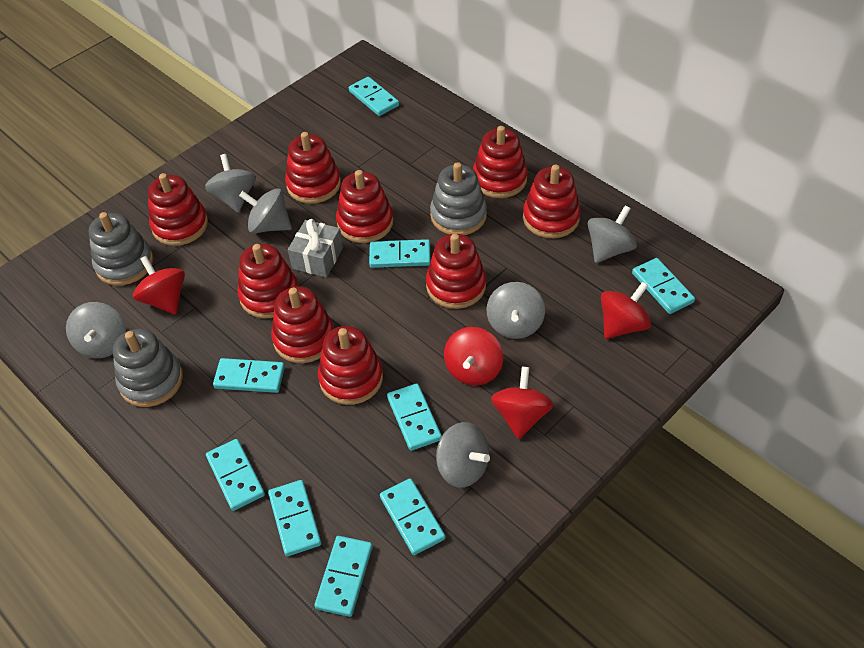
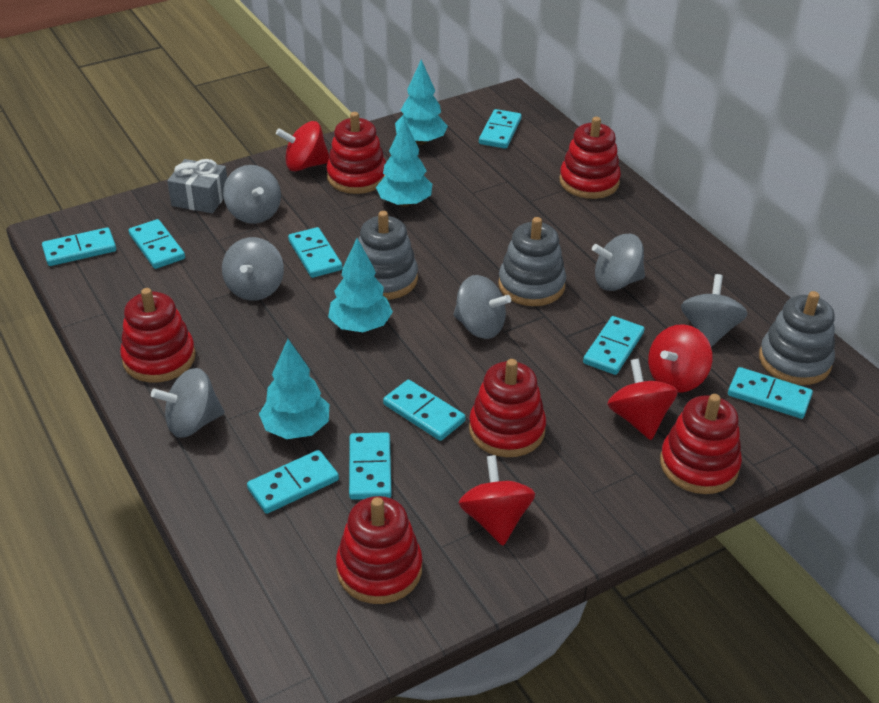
red stacking toy: 9 -> 6
turquoise tree: 0 -> 4

